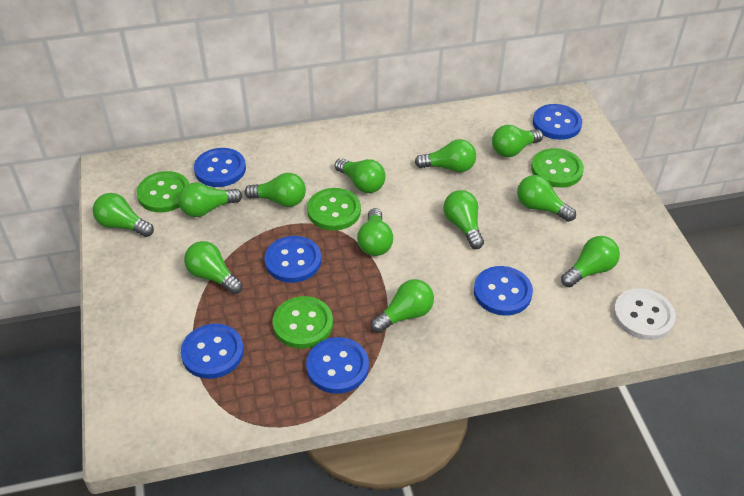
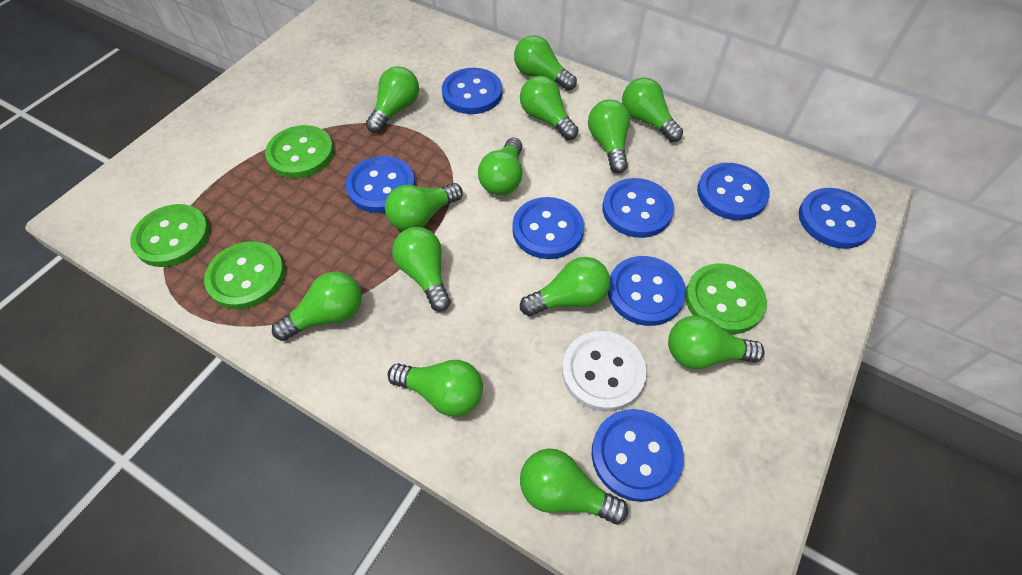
blue button: 6 -> 8
green light bulb: 12 -> 13

